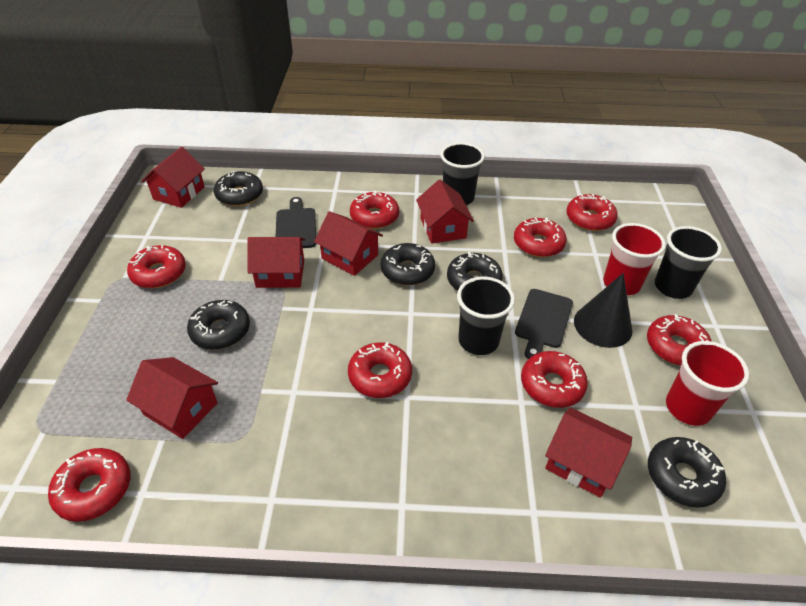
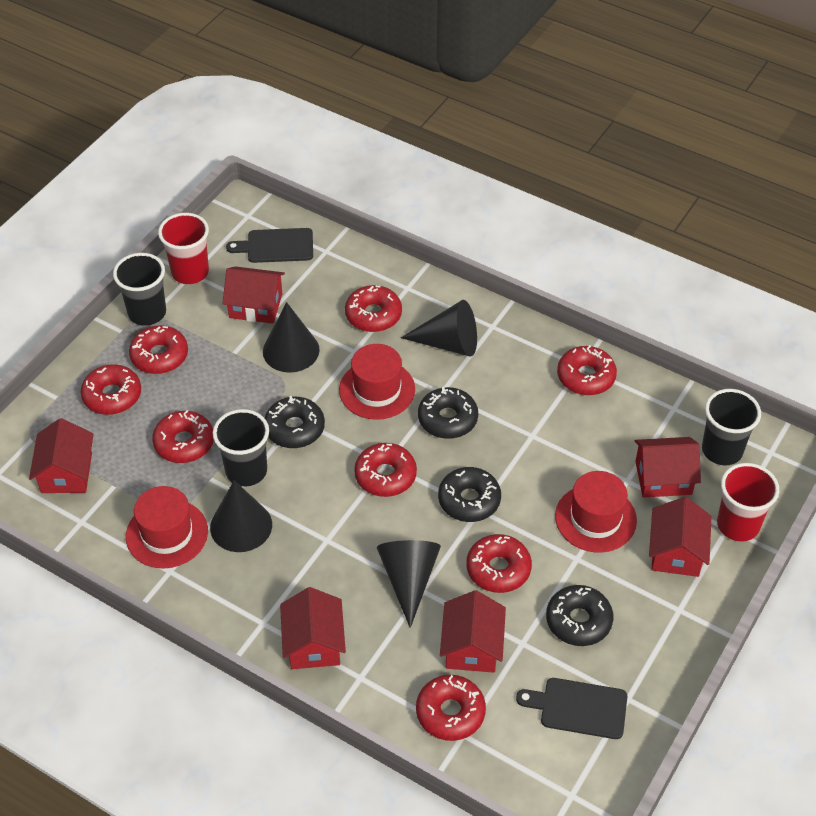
black cone: 1 -> 4
black donut: 5 -> 4
red hat: 0 -> 3

